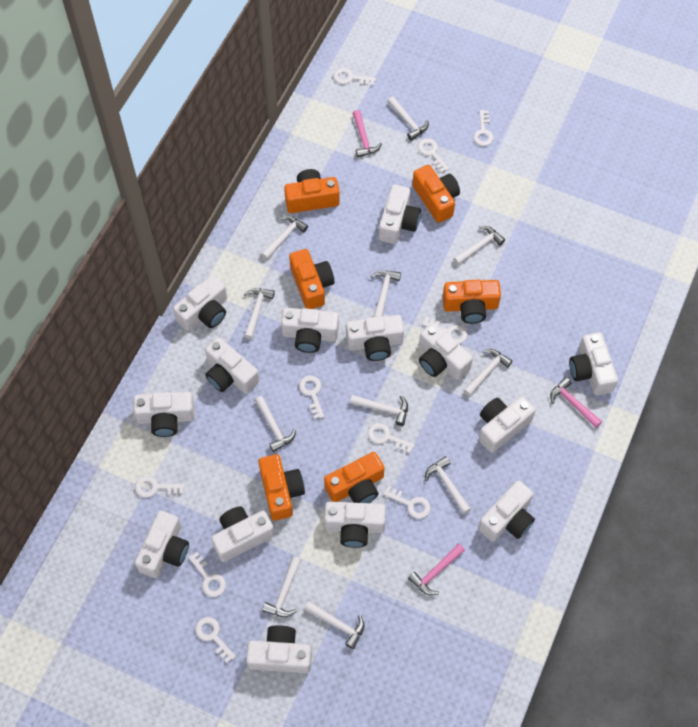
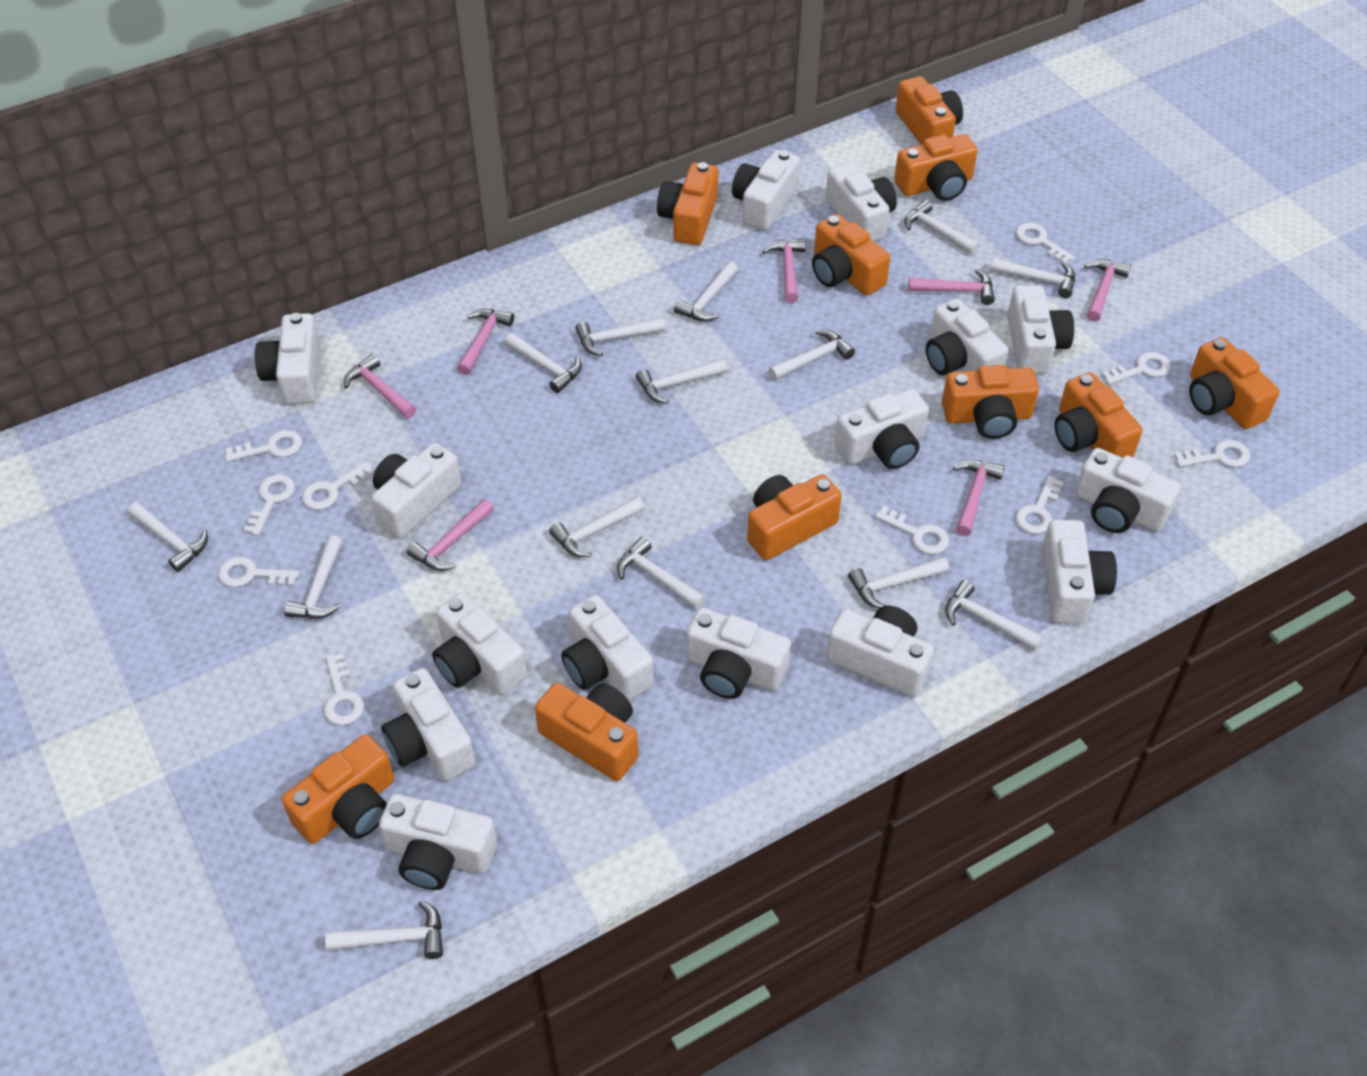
orange camera: 6 -> 10
pink hammer: 3 -> 7
white camera: 14 -> 15
white hammer: 11 -> 14

